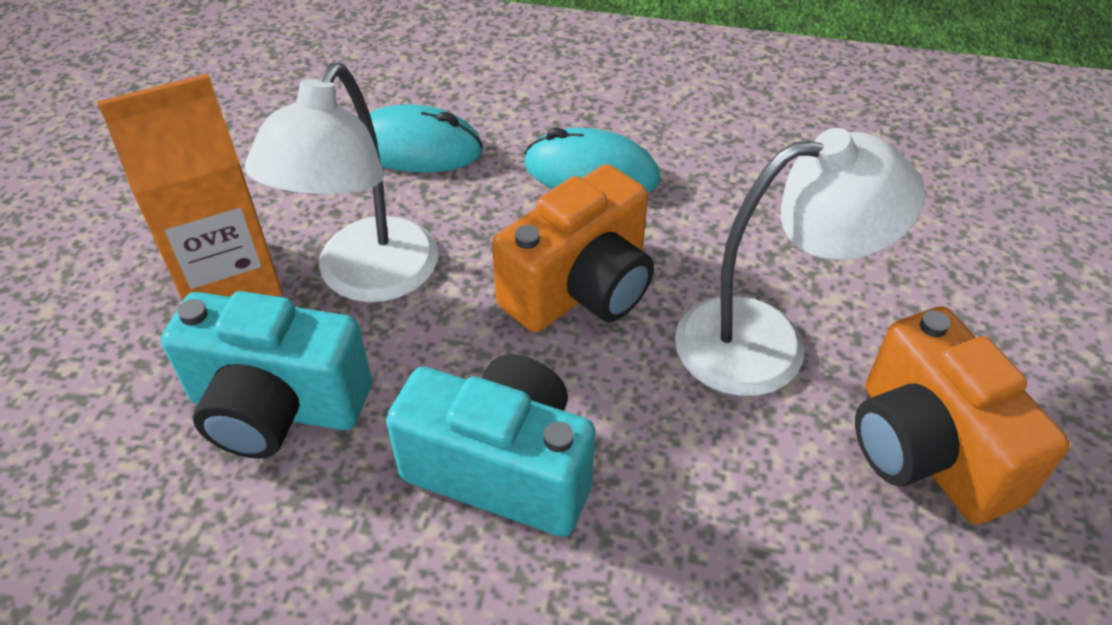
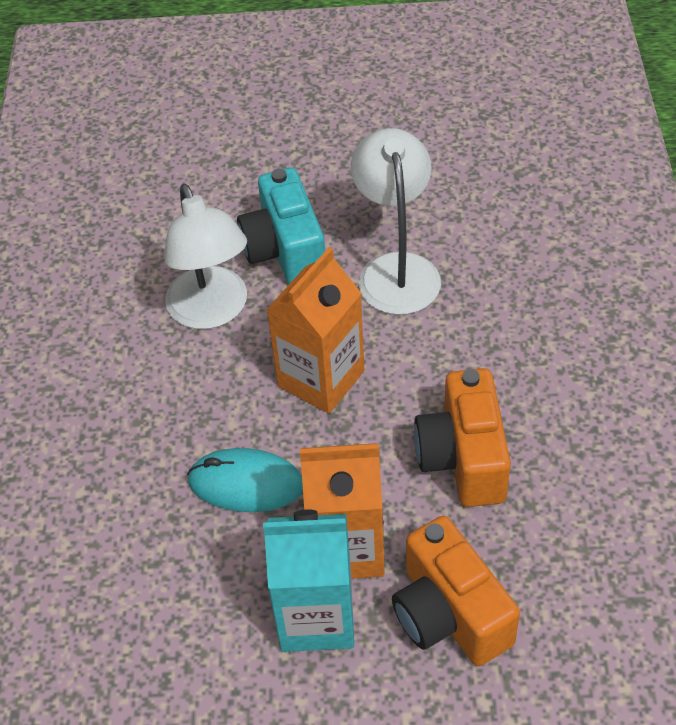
orange carton: 1 -> 2
turquoise camera: 2 -> 1
turquoise carton: 0 -> 1
turquoise mouse: 2 -> 1

